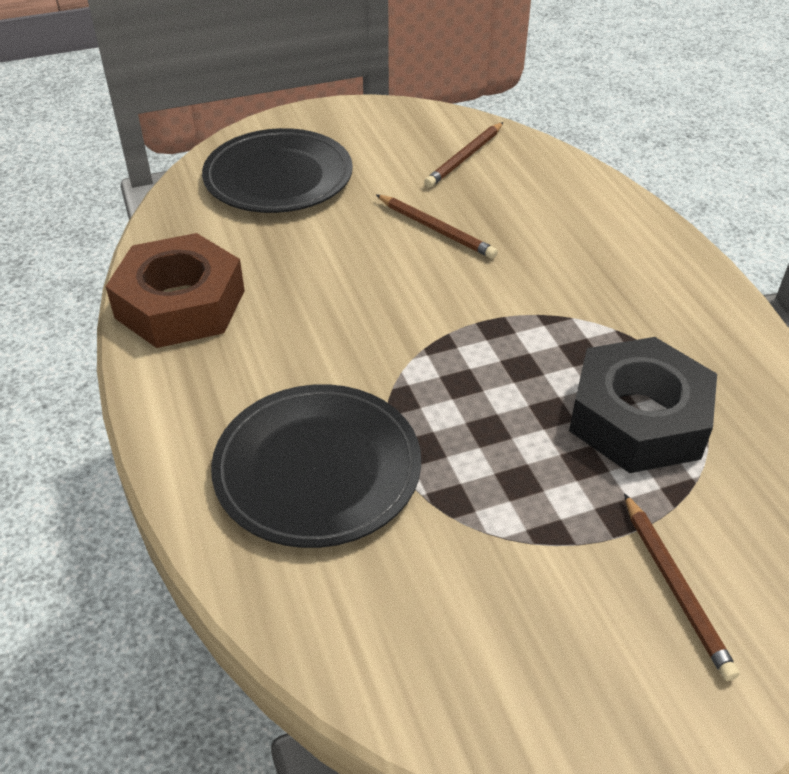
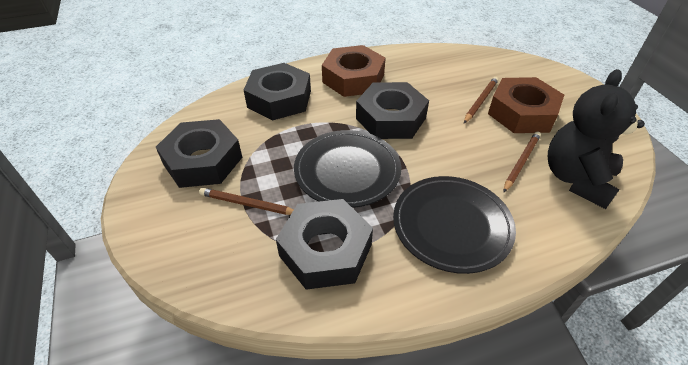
black nut: 1 -> 4
black teddy bear: 0 -> 1
brown nut: 1 -> 2

